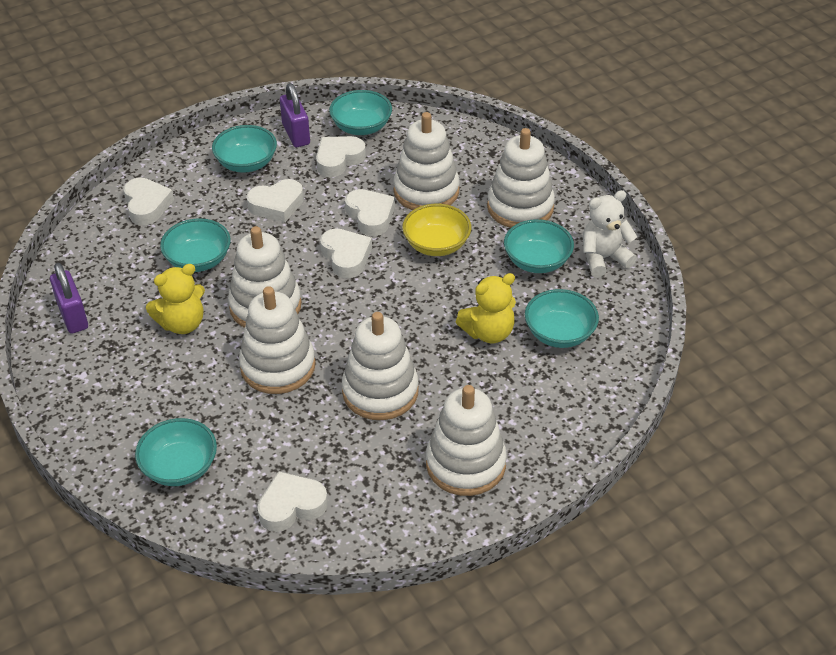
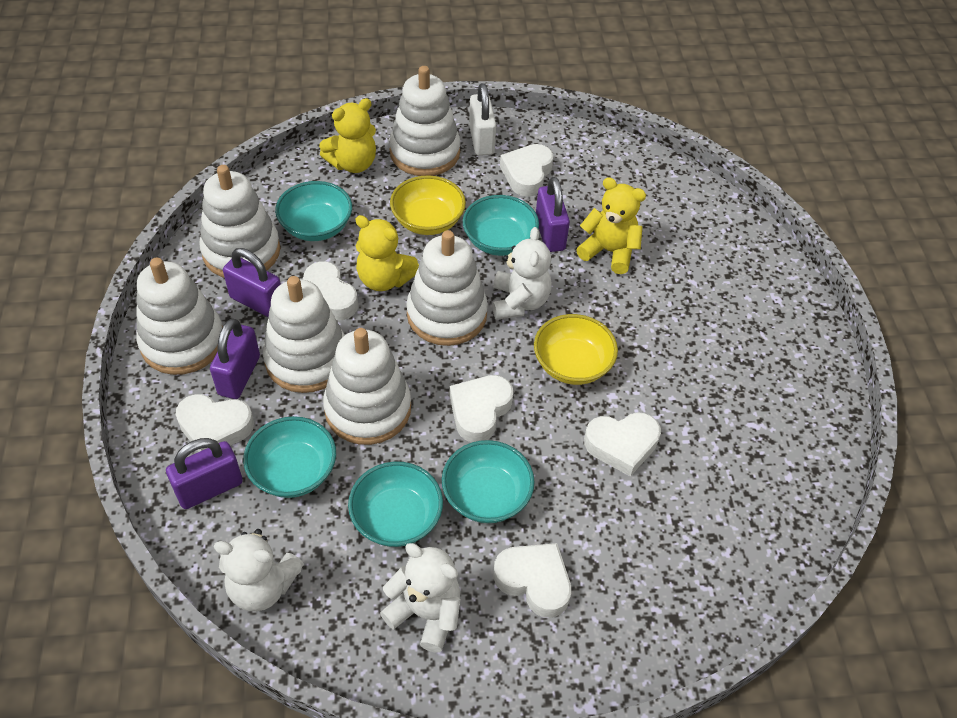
purple padlock: 2 -> 4
turquoise bowl: 6 -> 5
white padlock: 0 -> 1
white teddy bear: 1 -> 3
yellow bowl: 1 -> 2
yellow teddy bear: 2 -> 3

